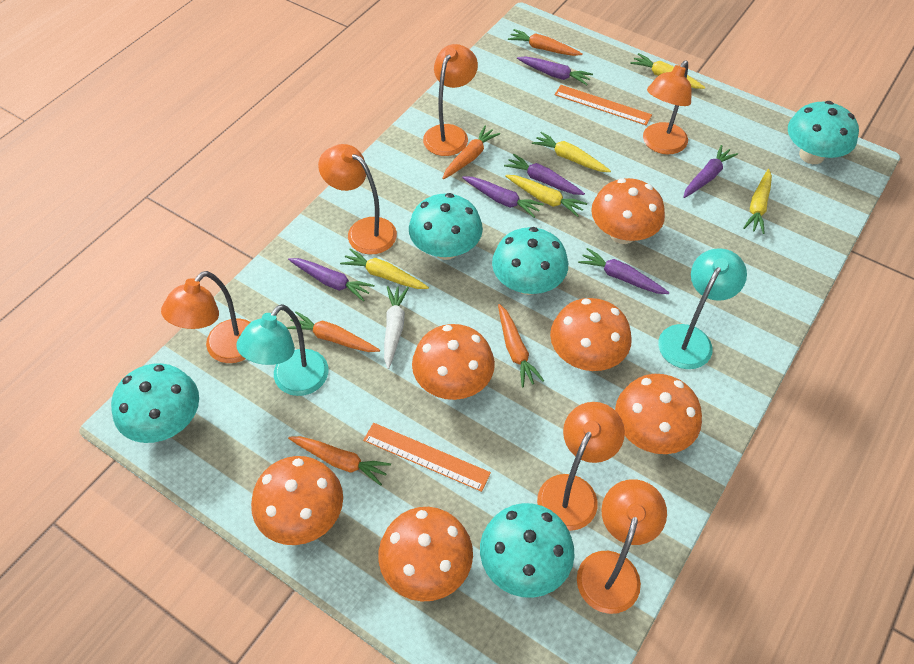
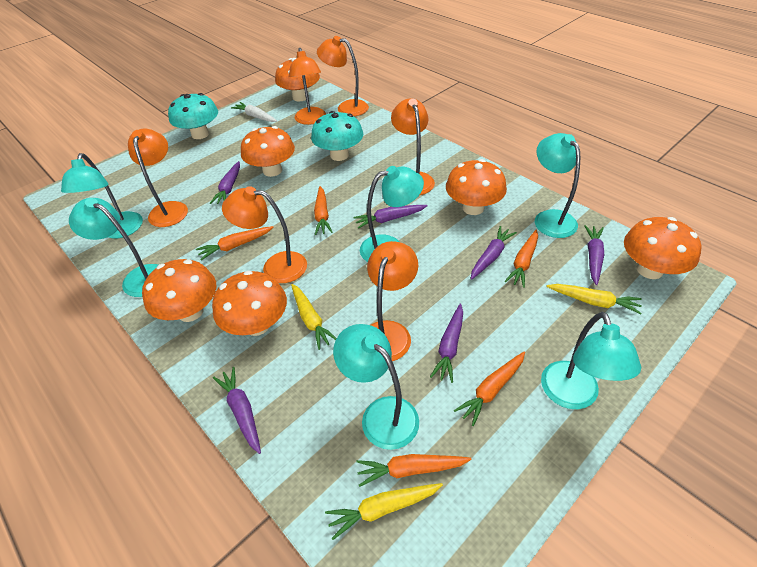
orange ruler: 2 -> 0
turquoise lamp: 2 -> 6
turquoise mushroom: 5 -> 2
yellow carrot: 5 -> 3

